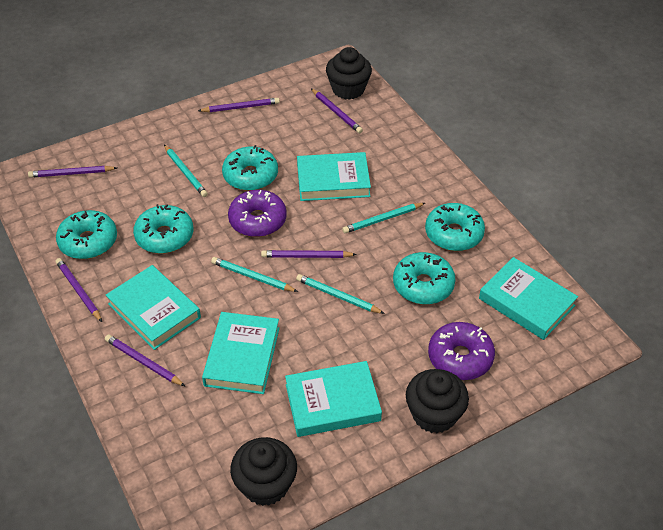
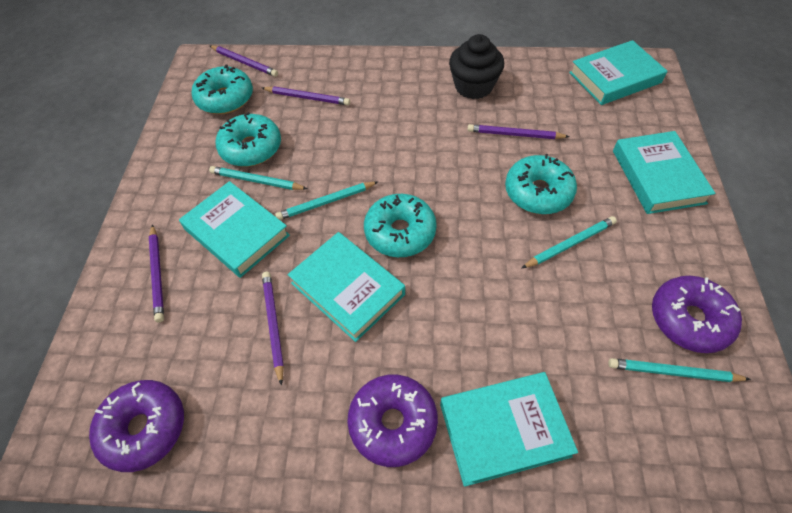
black cupcake: 3 -> 1
purple donut: 2 -> 3
purple pencil: 6 -> 5
turquoise donut: 5 -> 4

